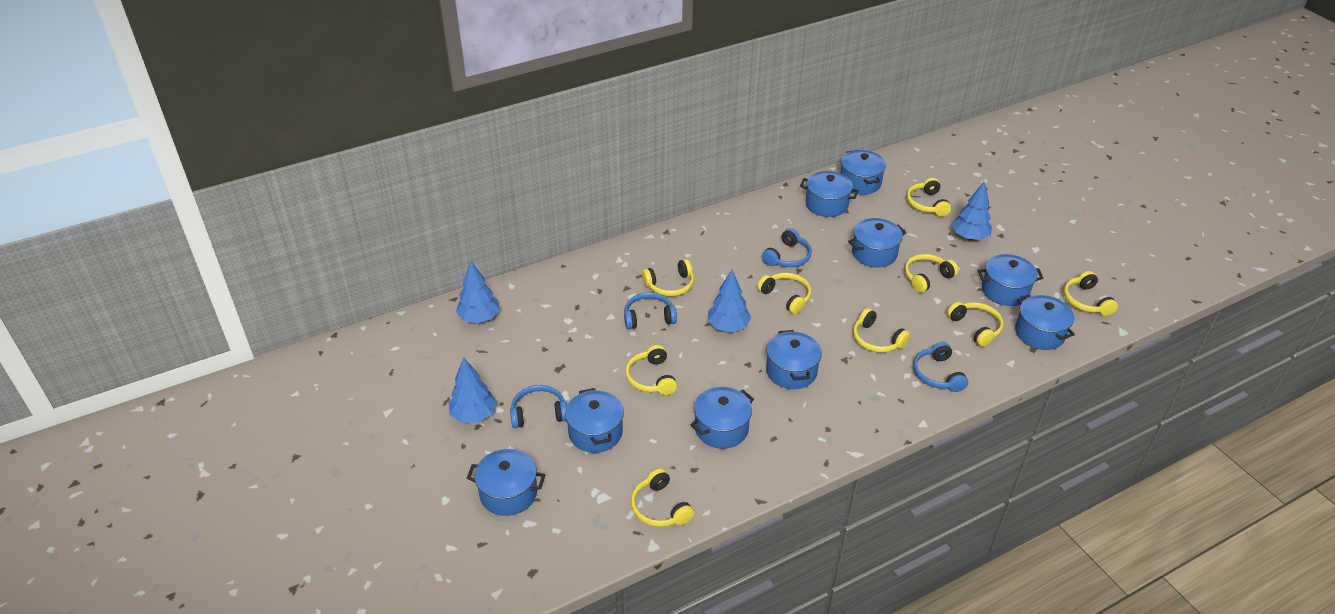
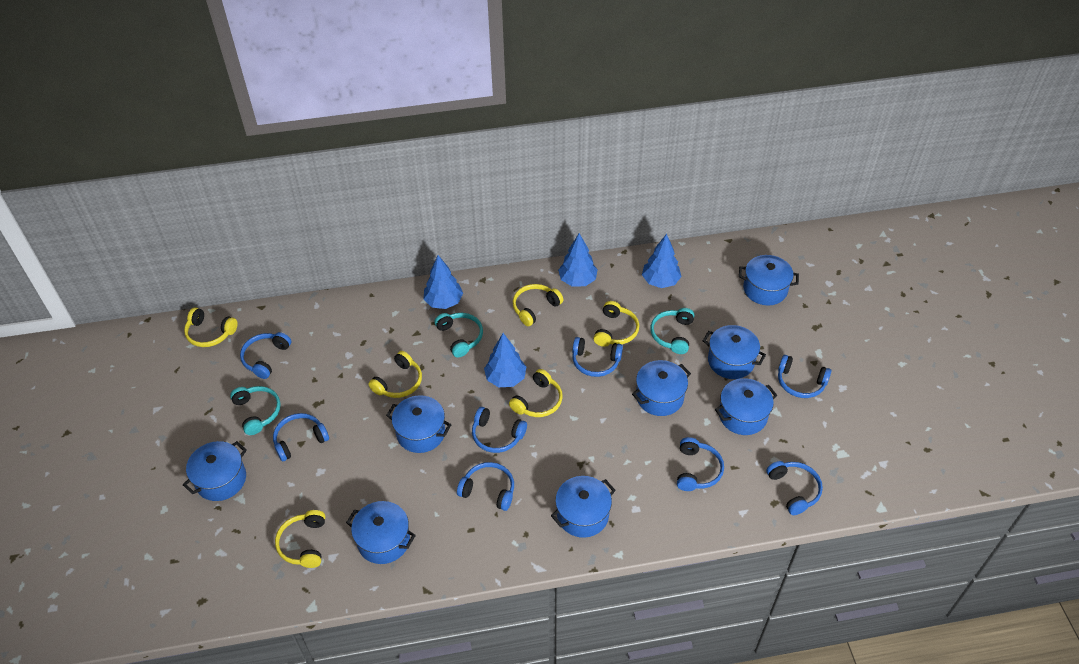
blue headphones: 4 -> 8
blue pot: 9 -> 8
turquoise headphones: 0 -> 3
yellow headphones: 9 -> 6

